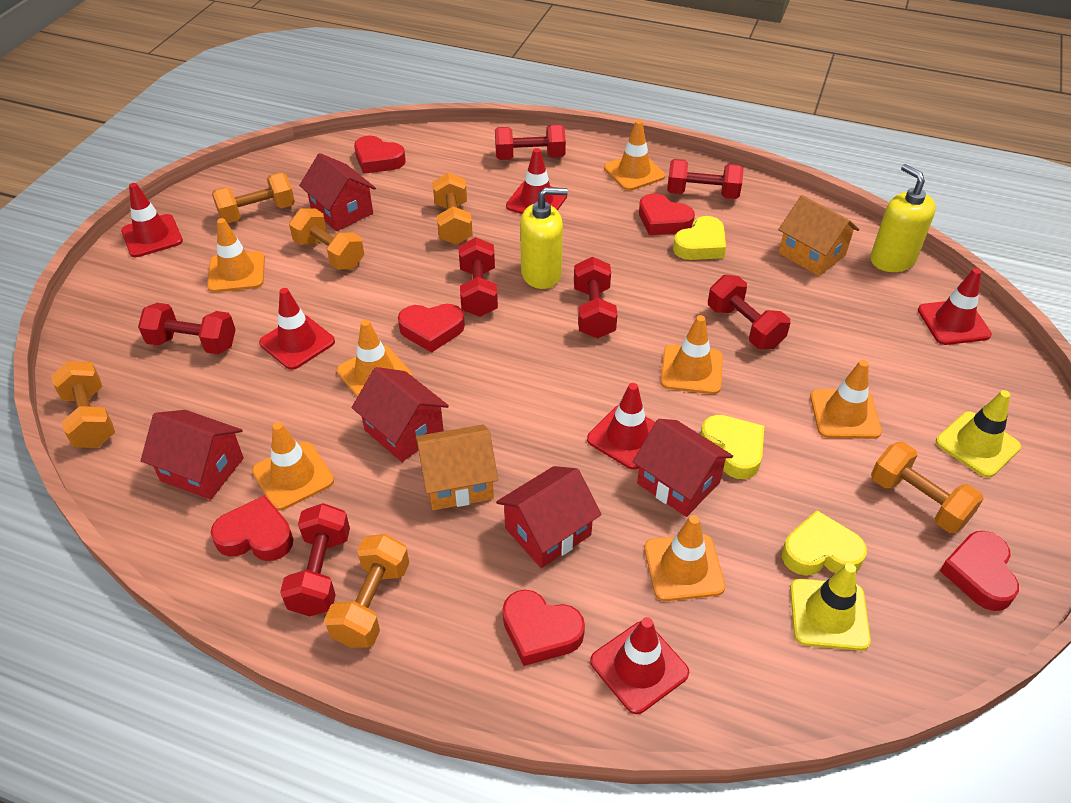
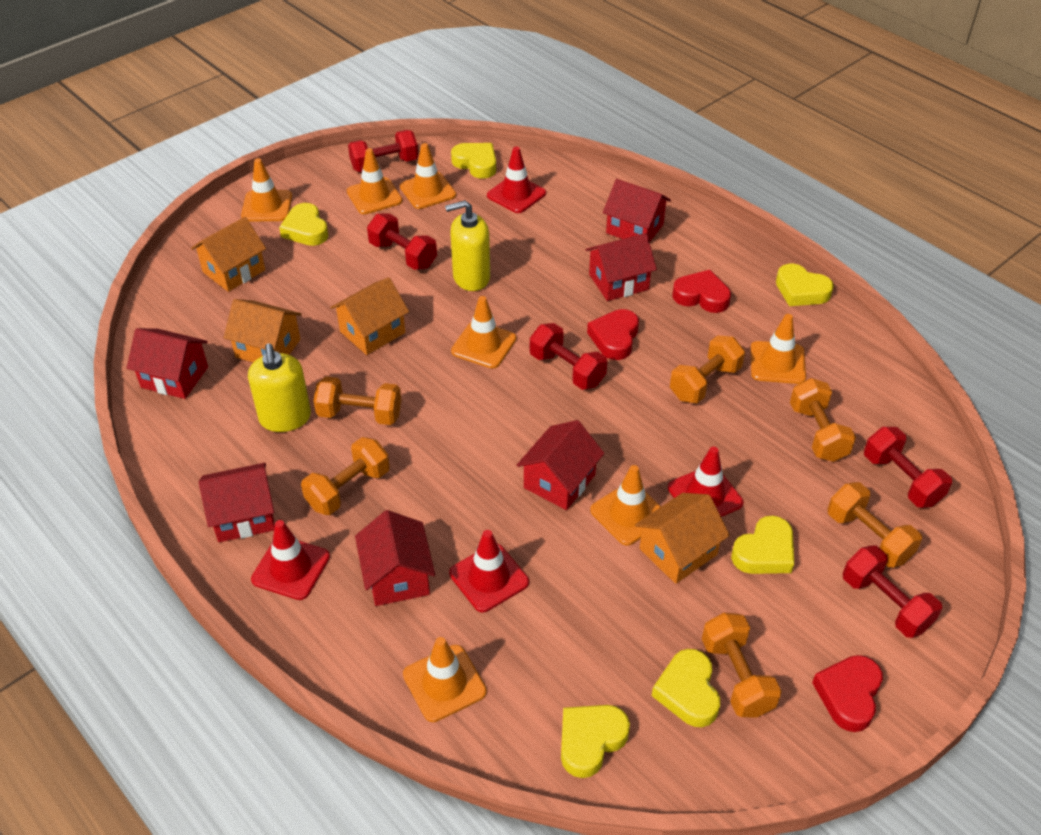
orange house: 2 -> 4
red dumbbell: 7 -> 5
red heart: 6 -> 3
red house: 5 -> 6
red traffic cone: 6 -> 4
yellow heart: 3 -> 6
yellow traffic cone: 2 -> 0

